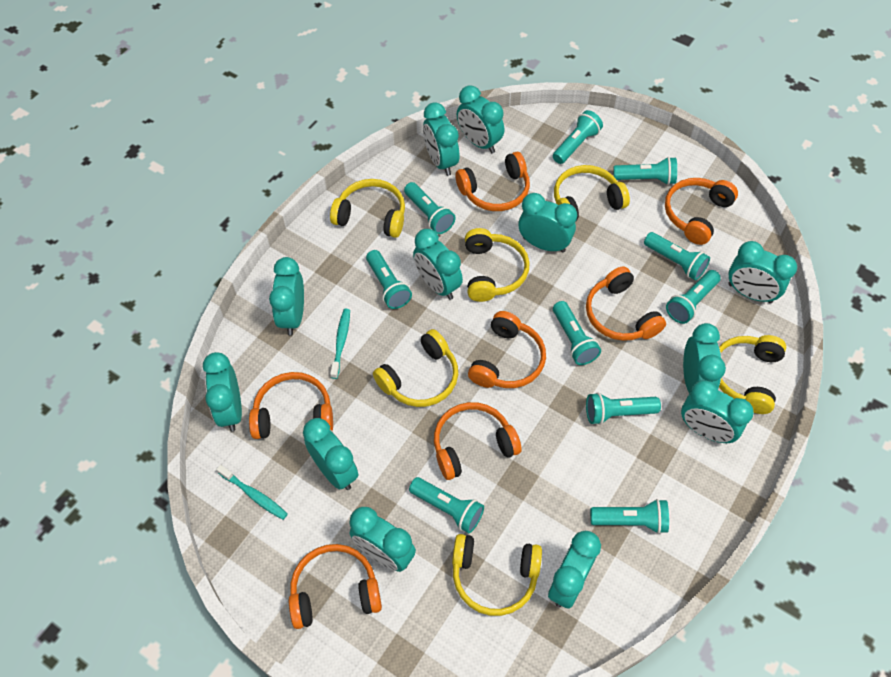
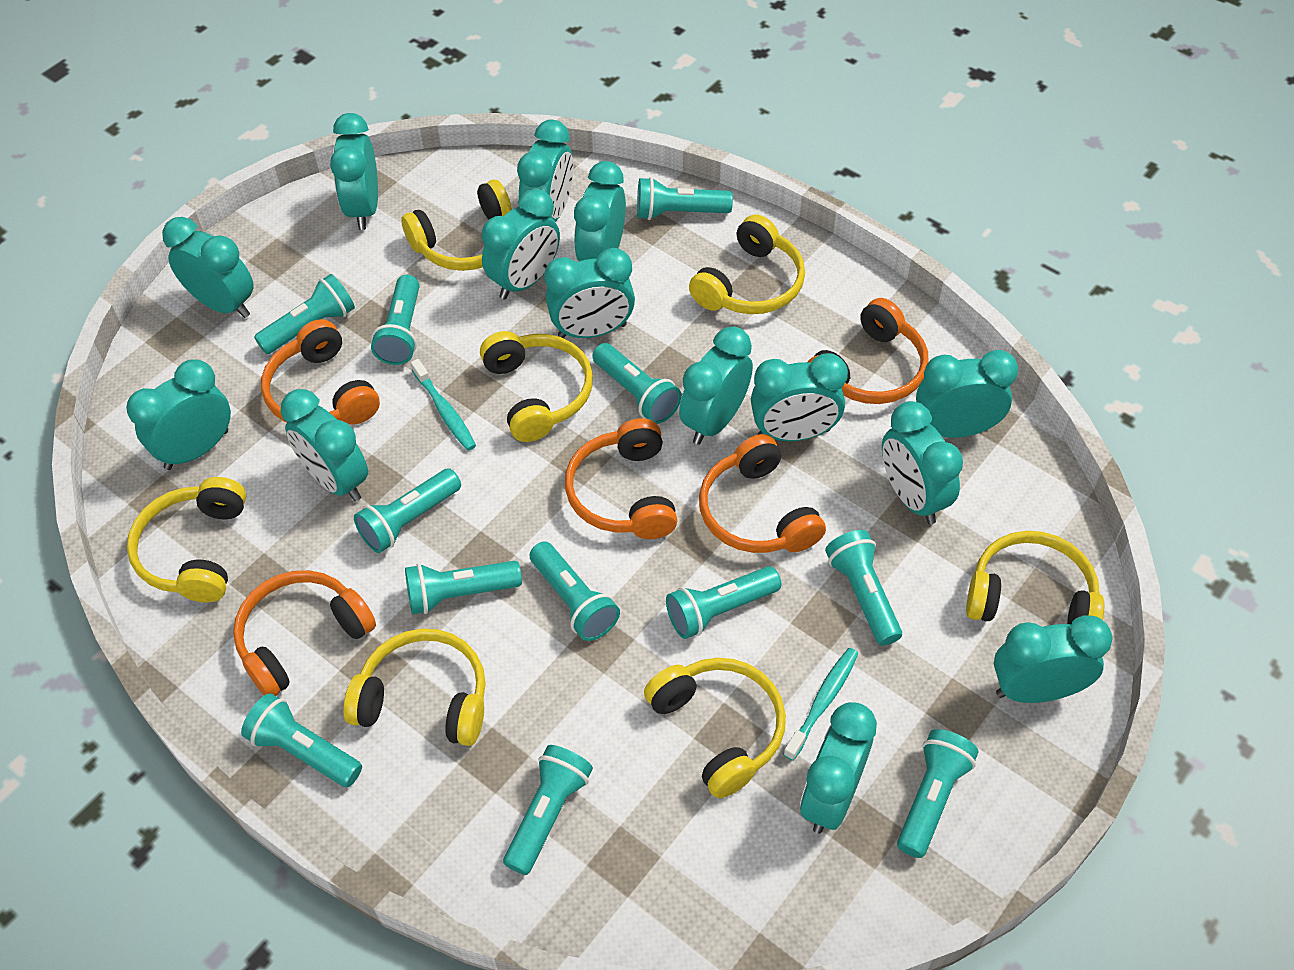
orange headphones: 7 -> 5
turquoise clock: 12 -> 14
turquoise flashlight: 10 -> 12
yellow headphones: 6 -> 7

